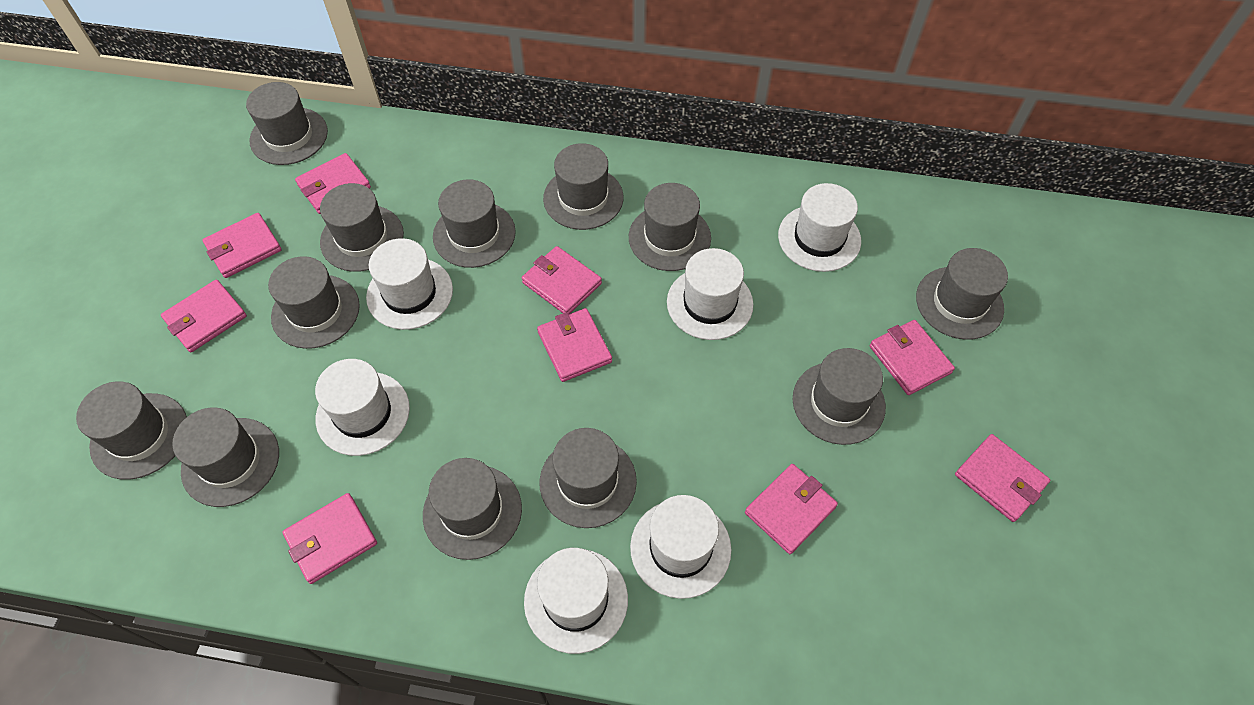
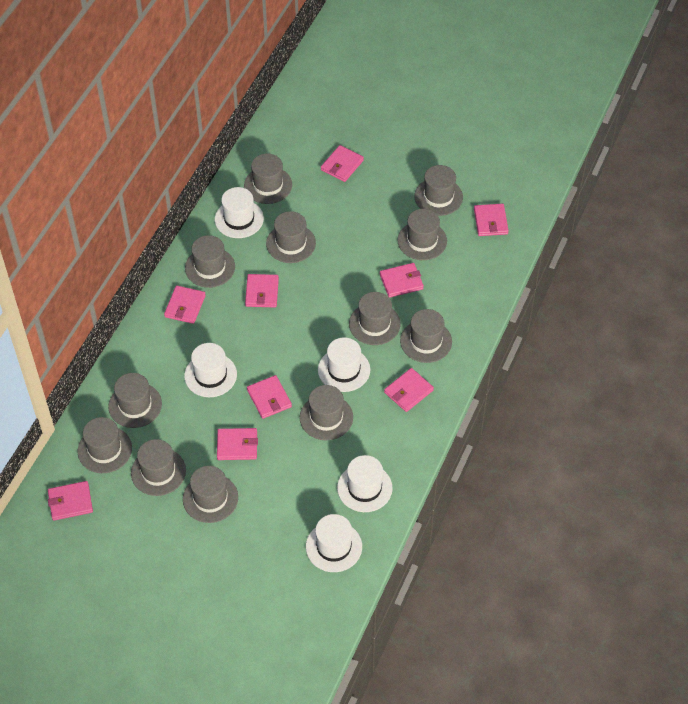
white hat: 6 -> 5

